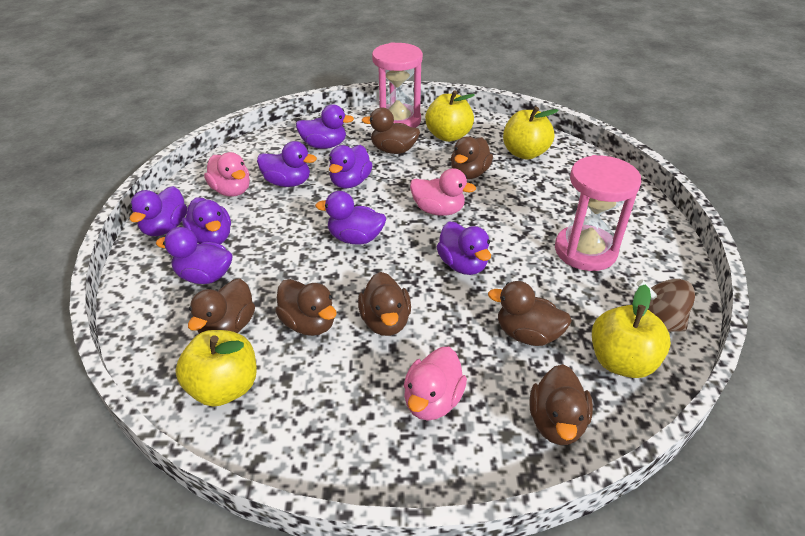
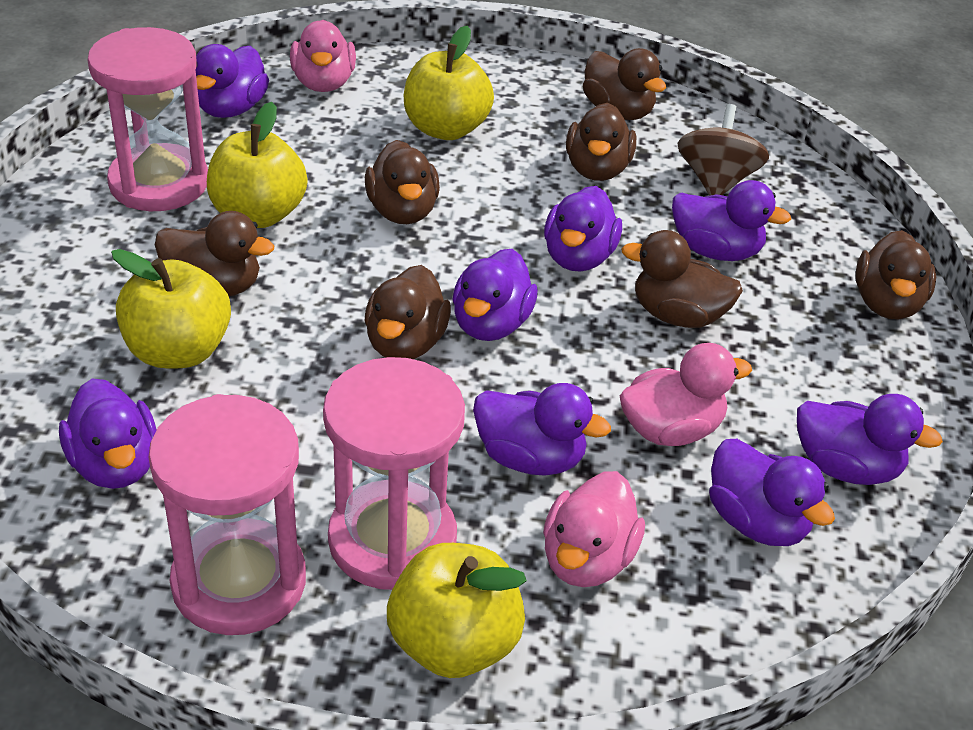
pink hourglass: 2 -> 3

